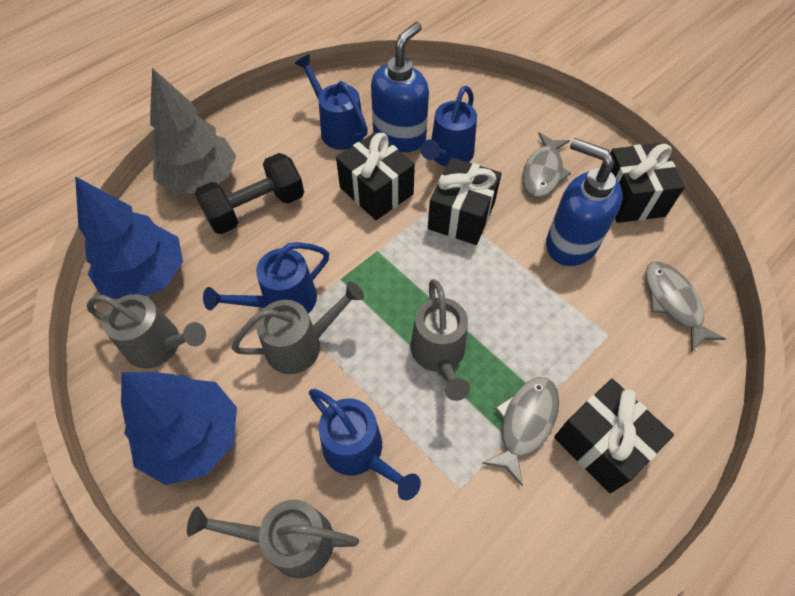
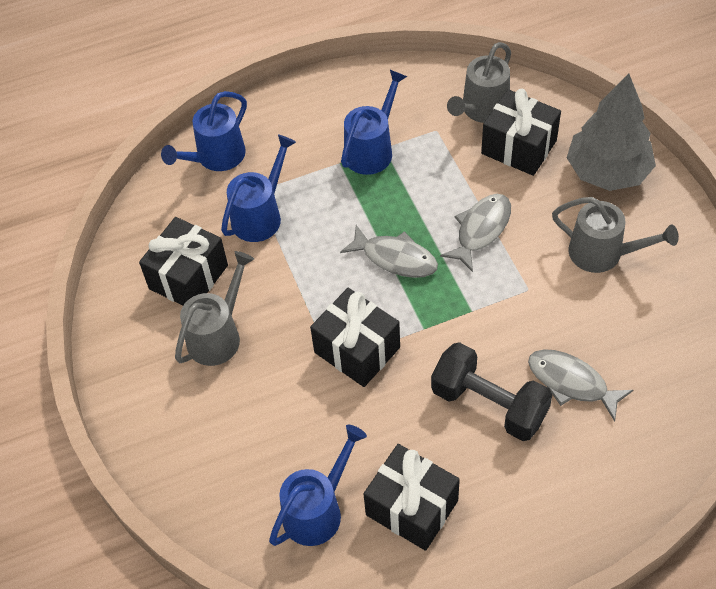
blue soap dispenser: 2 -> 0
blue tree: 2 -> 0
grey watering can: 4 -> 3

